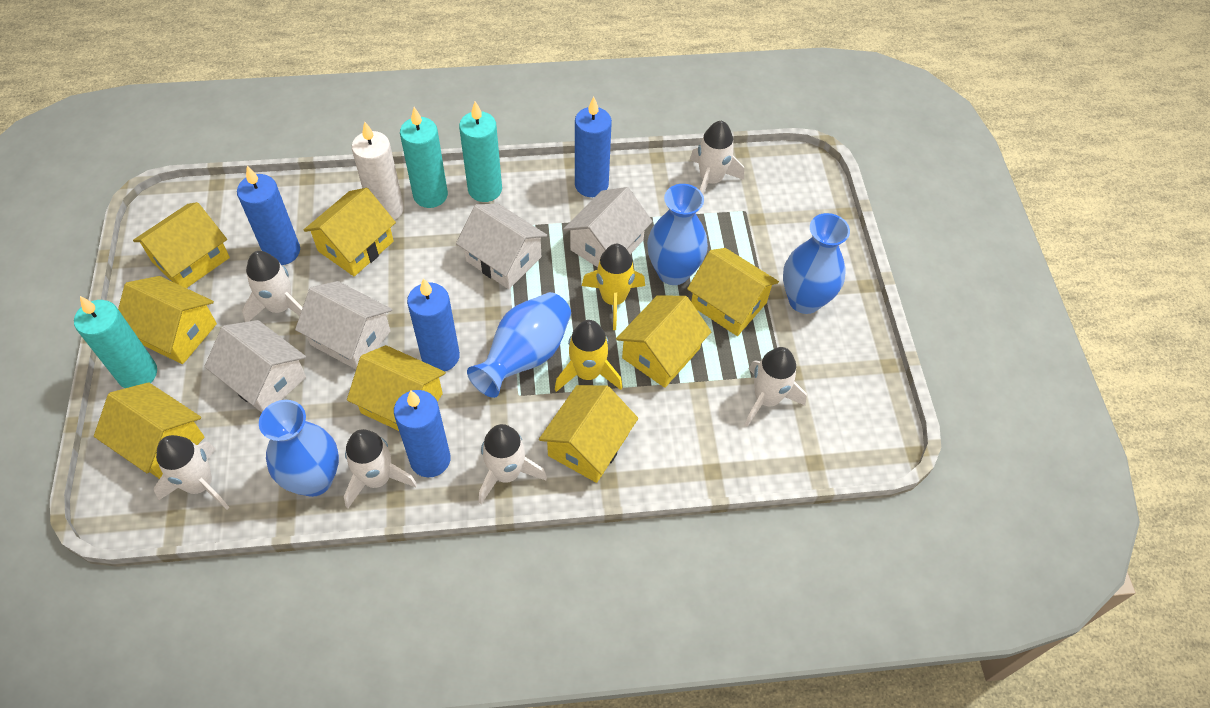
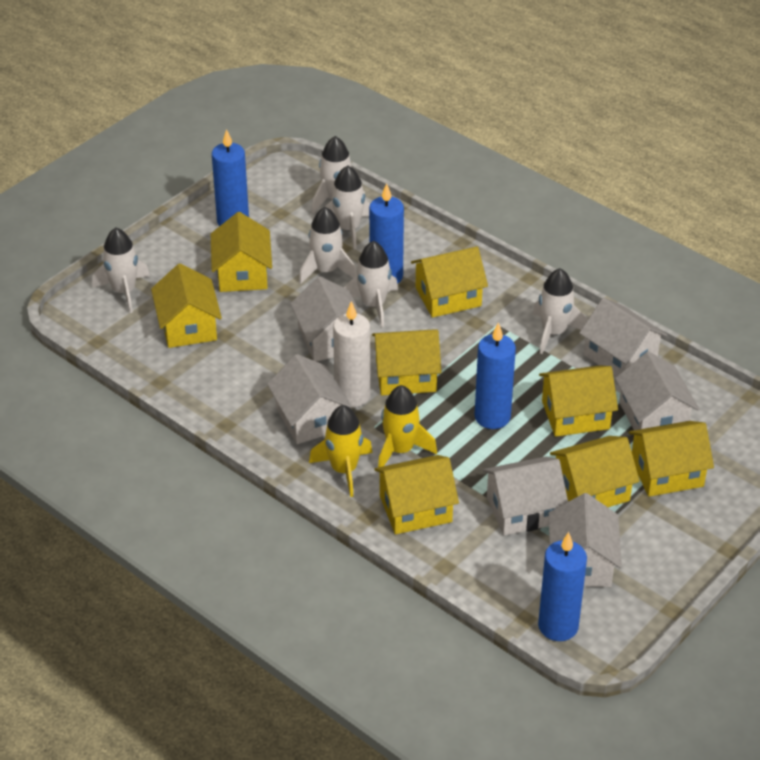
blue vase: 4 -> 0
turquoise candle: 3 -> 0
white house: 4 -> 6

